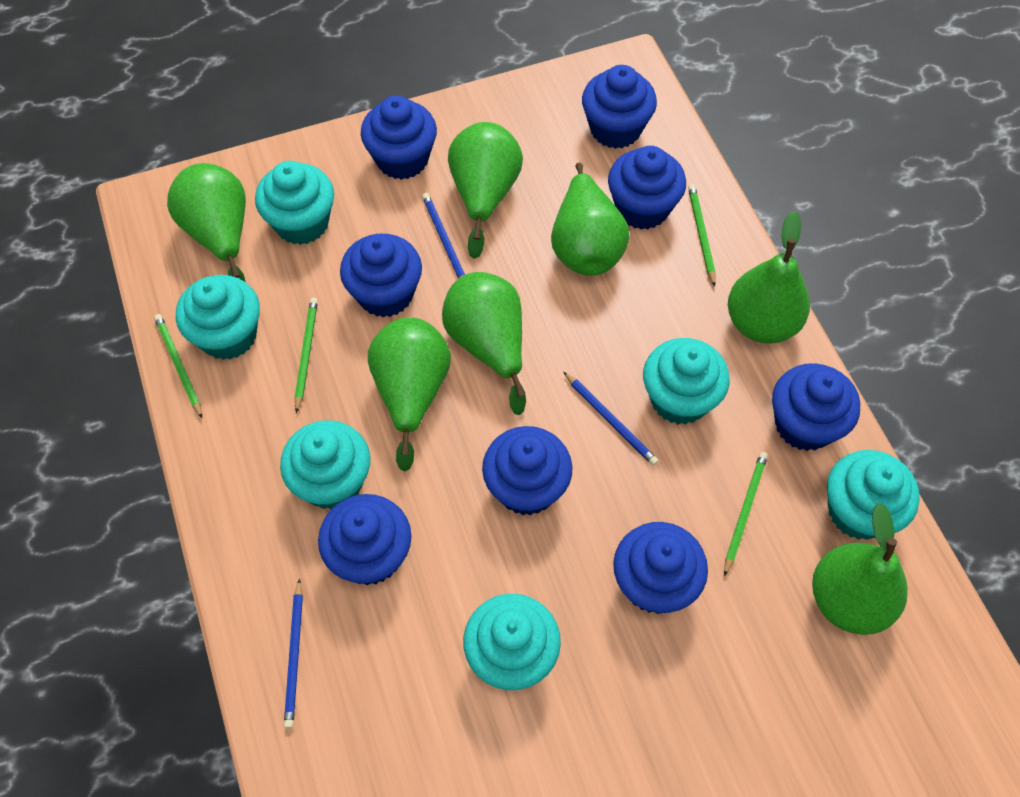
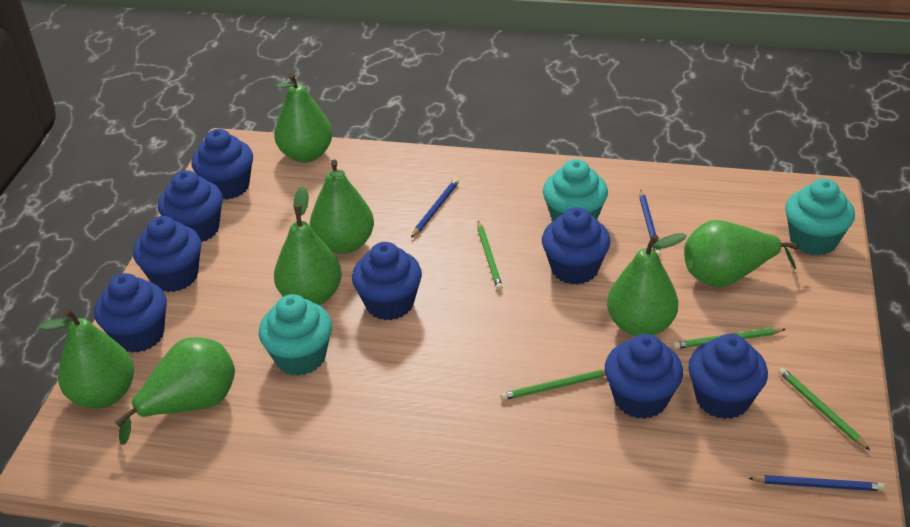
turquoise cupcake: 6 -> 3

